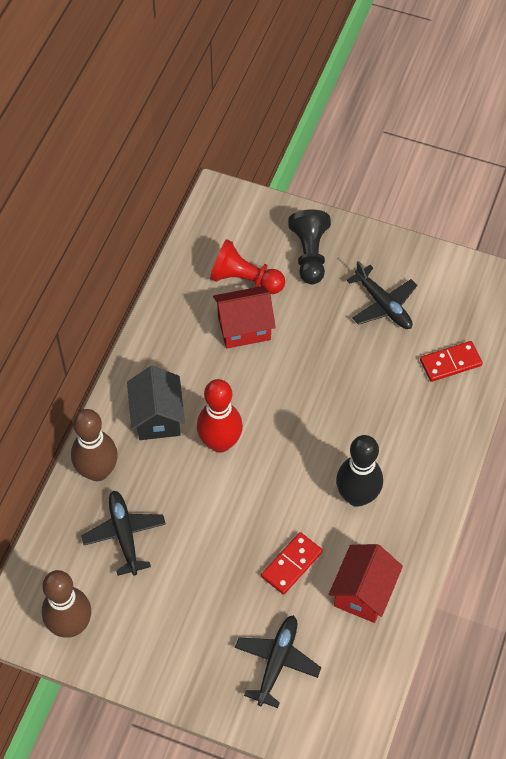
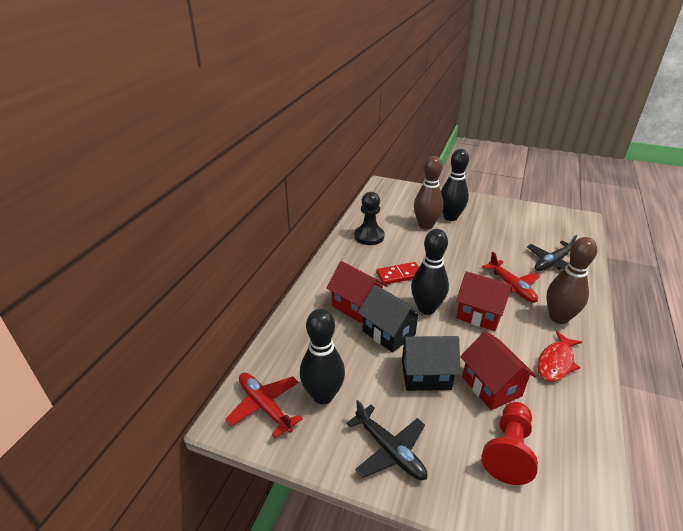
black bowling pin: 1 -> 3
black house: 1 -> 2
black plane: 3 -> 2
red bowling pin: 1 -> 0
red domino: 2 -> 1
red fish: 0 -> 1
red house: 2 -> 3
red plane: 0 -> 2

